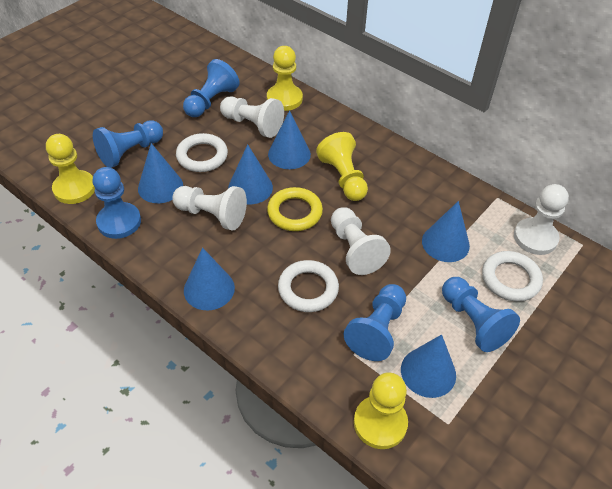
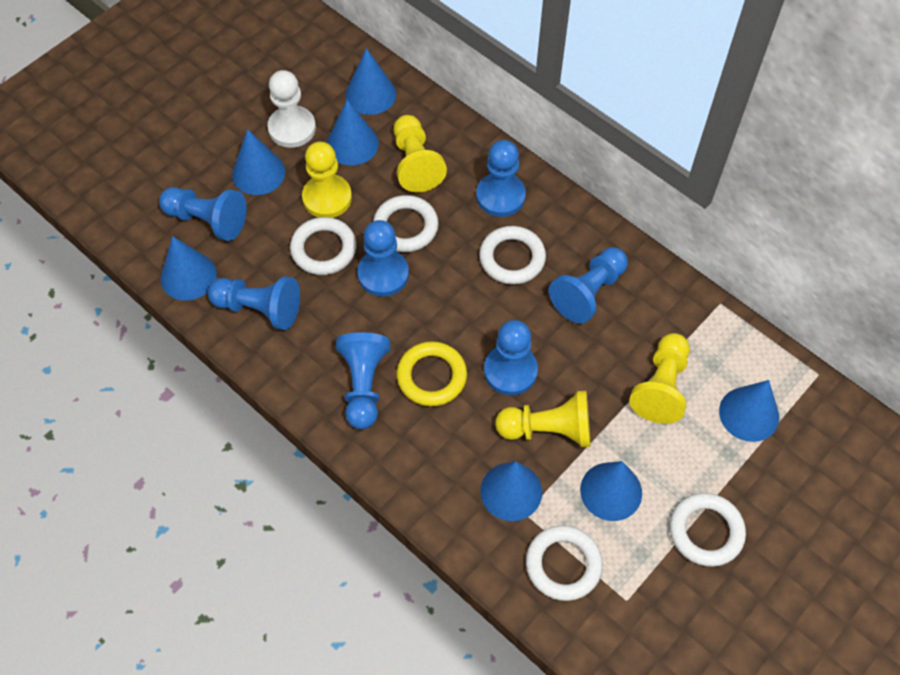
blue cone: 6 -> 7
blue pawn: 5 -> 7
white pawn: 4 -> 1
white ring: 3 -> 5

